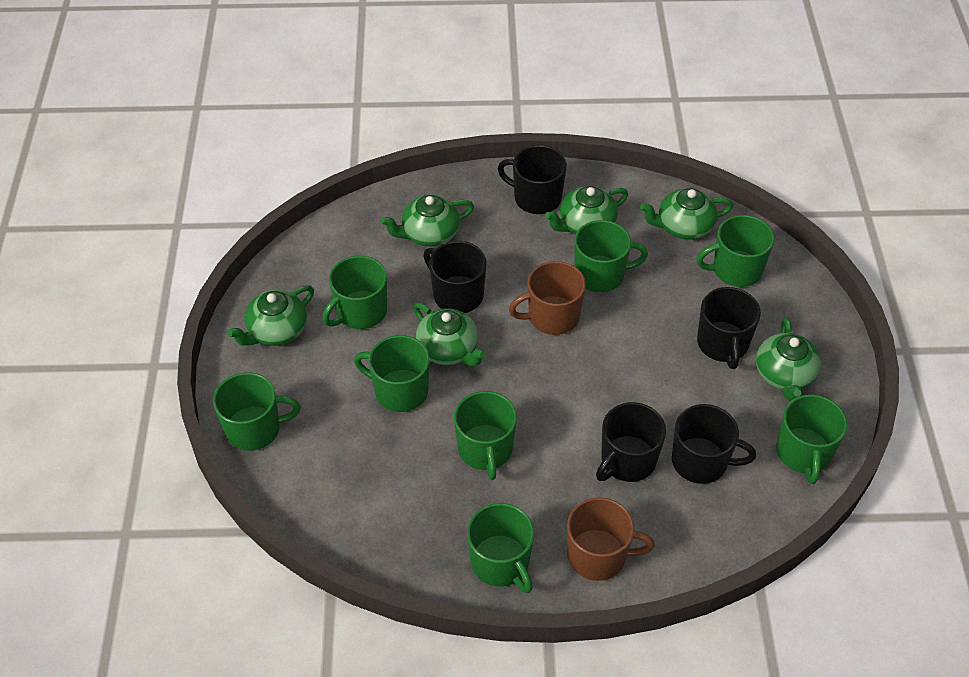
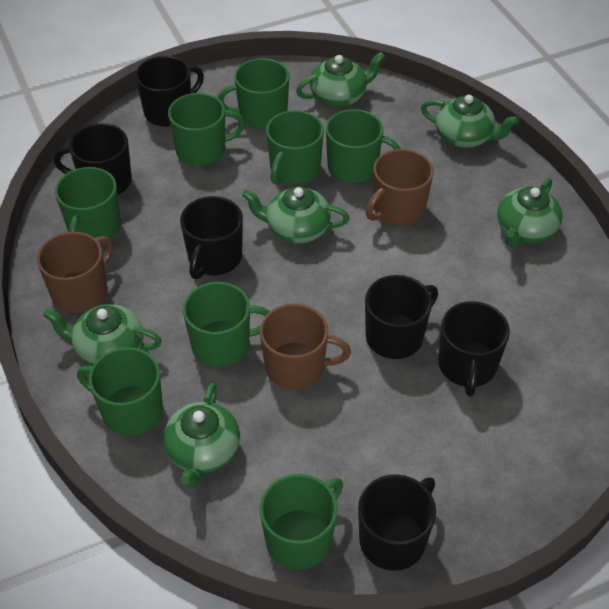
black mug: 5 -> 6
brown mug: 2 -> 3

